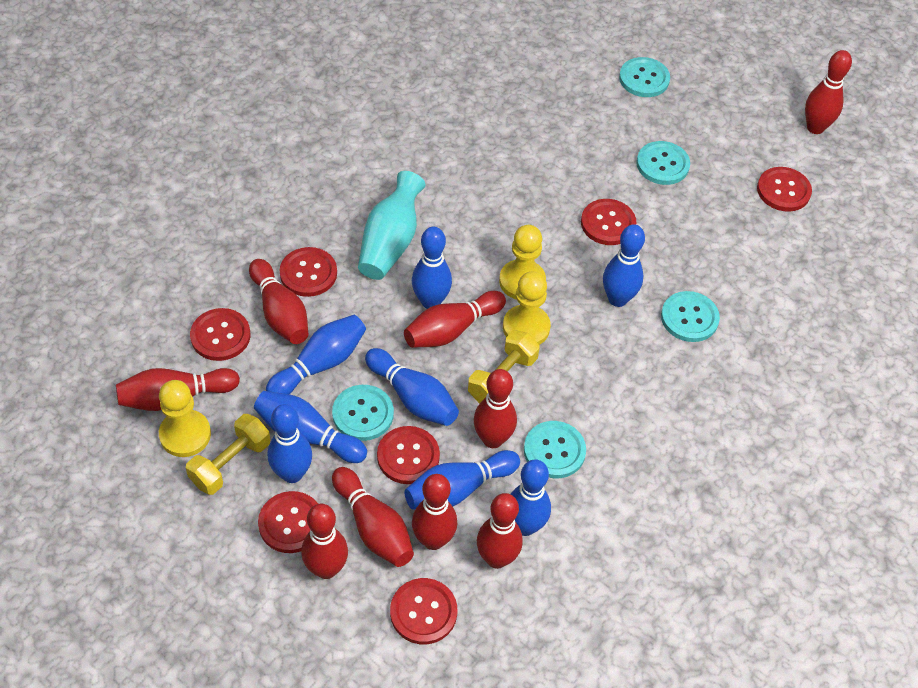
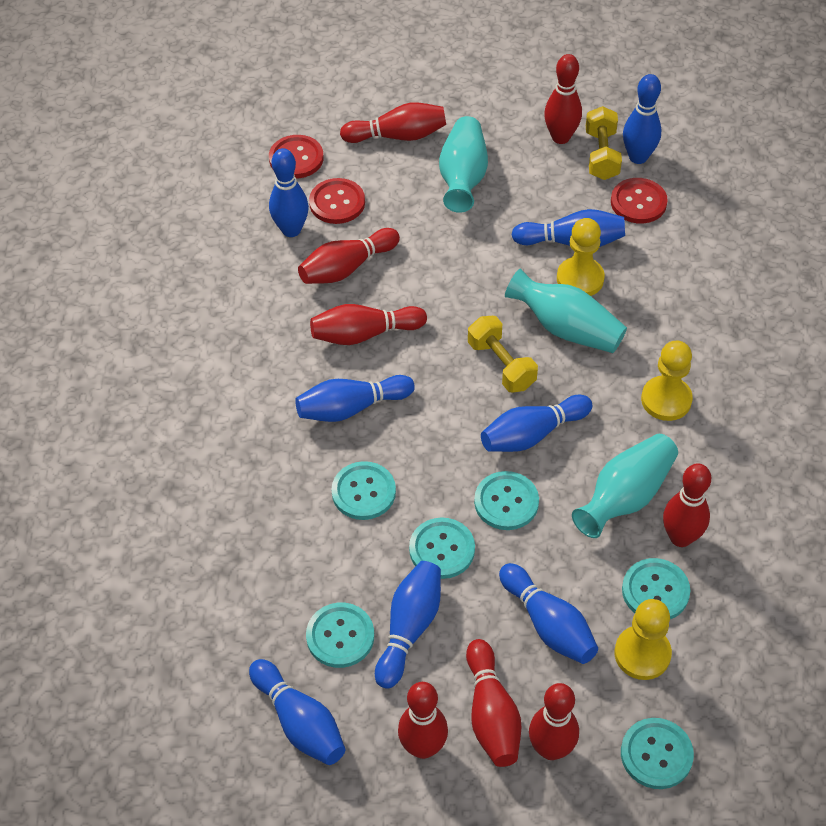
red bowling pin: 9 -> 8
red button: 7 -> 3
turquoise button: 5 -> 6
turquoise vase: 1 -> 3

